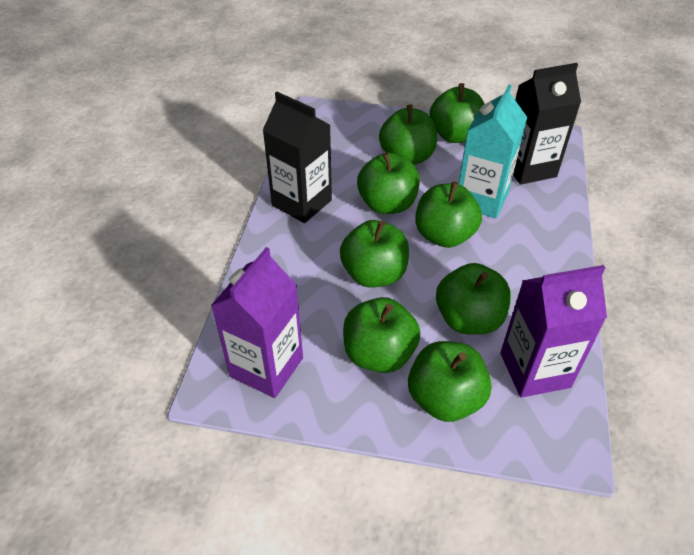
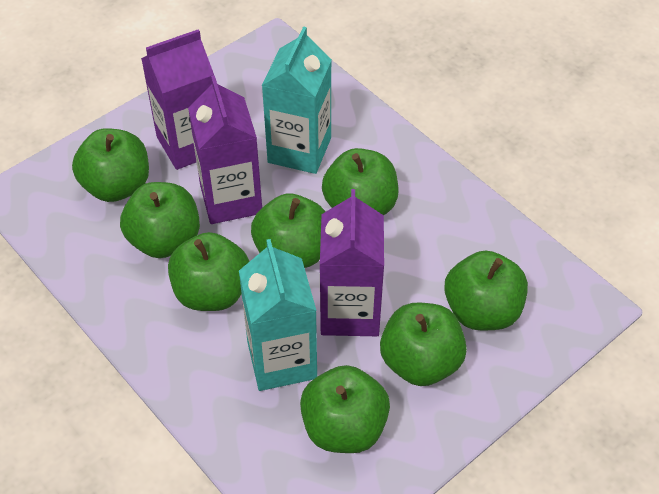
black carton: 2 -> 0
purple carton: 2 -> 3
turquoise carton: 1 -> 2

